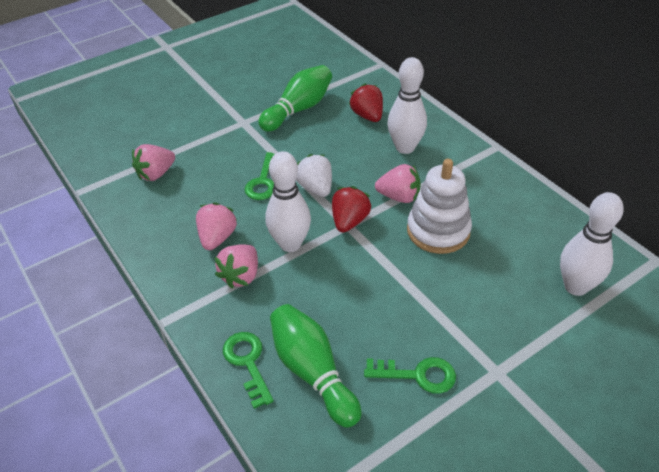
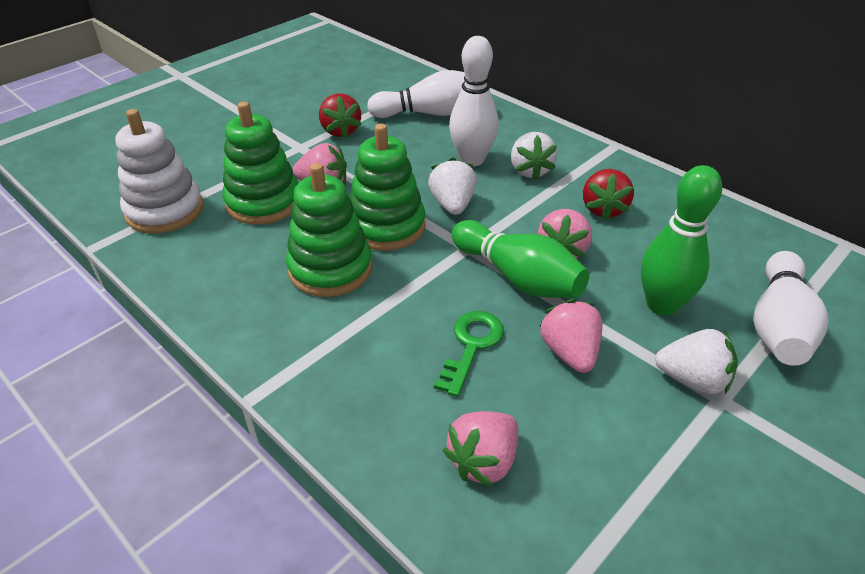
green key: 3 -> 1
green stacking toy: 0 -> 3
white strawberry: 1 -> 3

